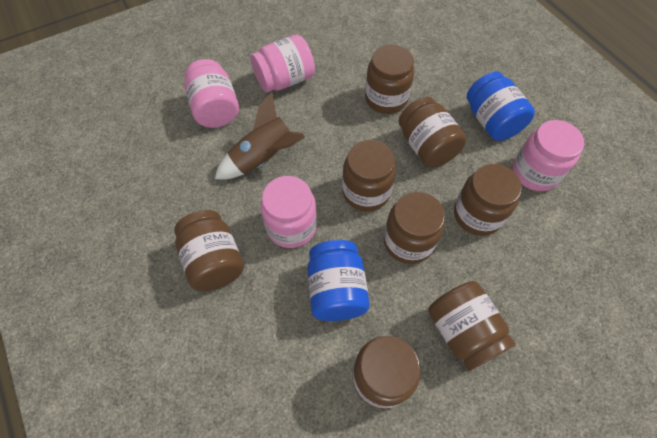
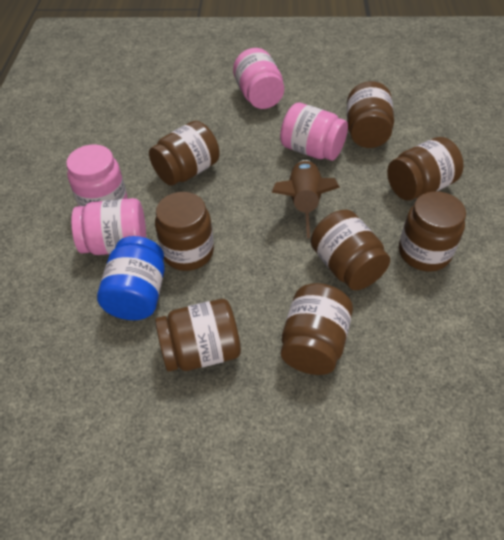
blue jar: 2 -> 1

